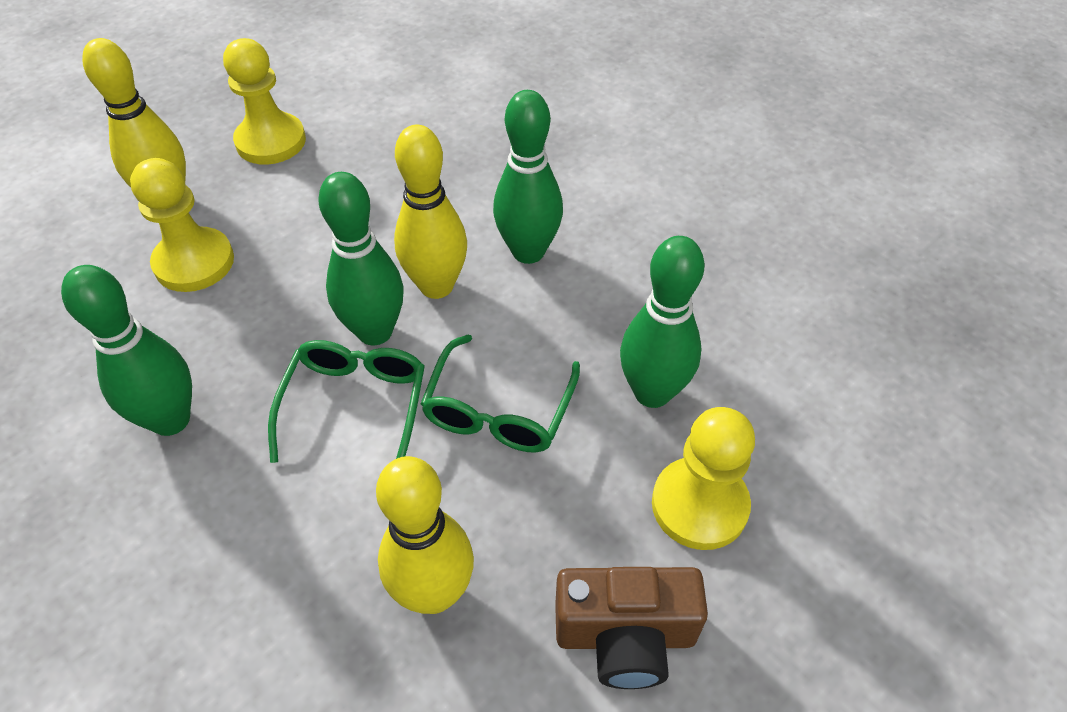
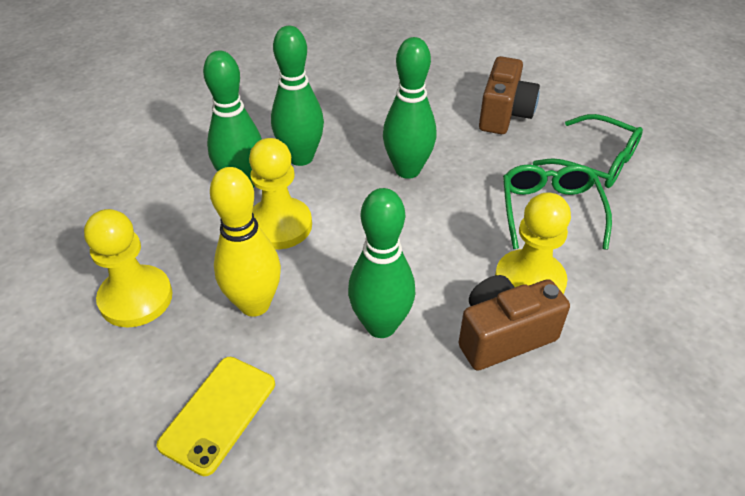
brown camera: 1 -> 2
yellow bowling pin: 3 -> 1
yellow phone: 0 -> 1

